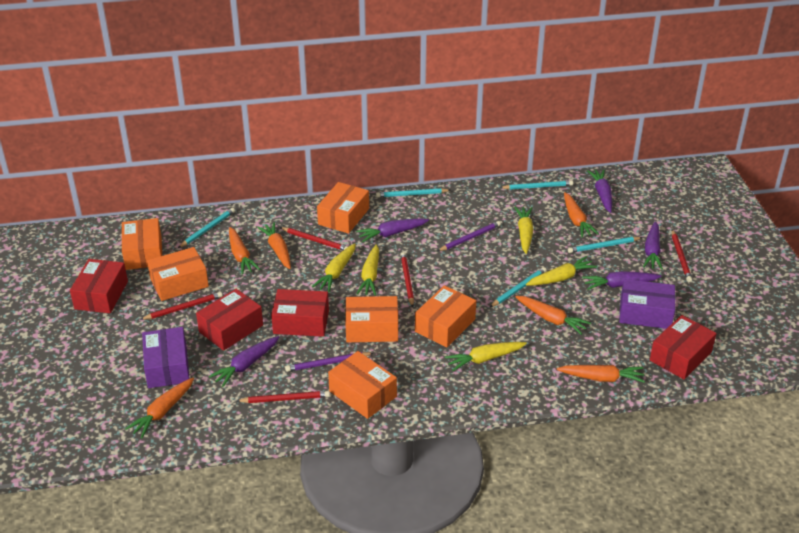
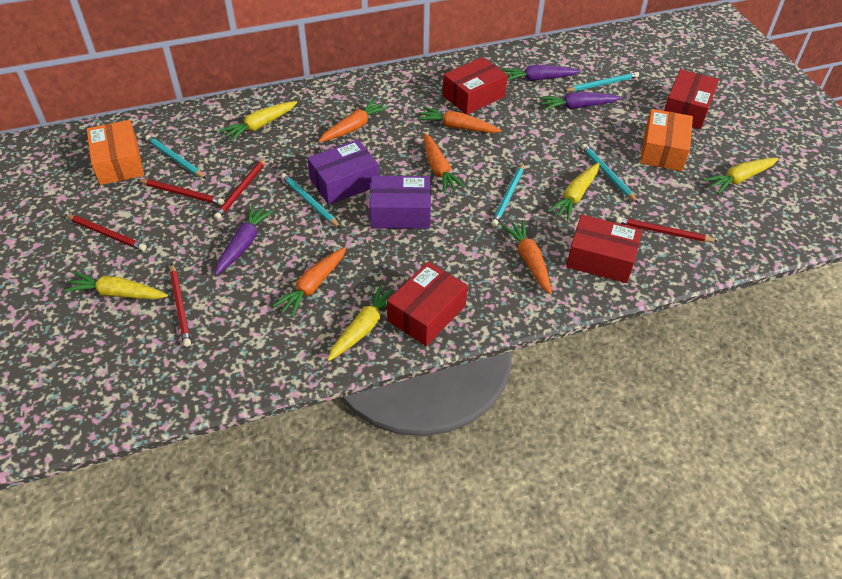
orange box: 6 -> 2
orange carrot: 6 -> 5
purple carrot: 5 -> 3
purple pencil: 2 -> 0

